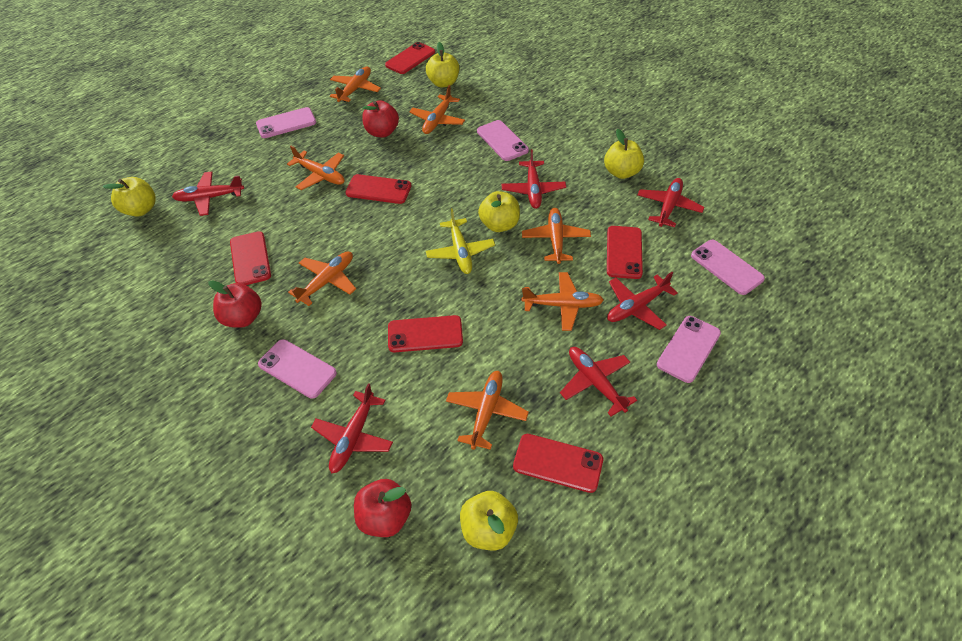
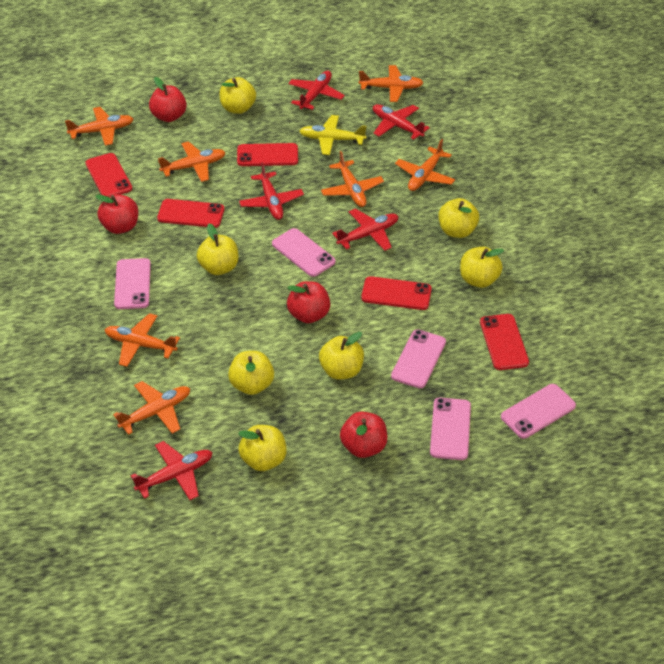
red apple: 3 -> 4
red phone: 6 -> 5
red plane: 6 -> 5
yellow apple: 5 -> 7

